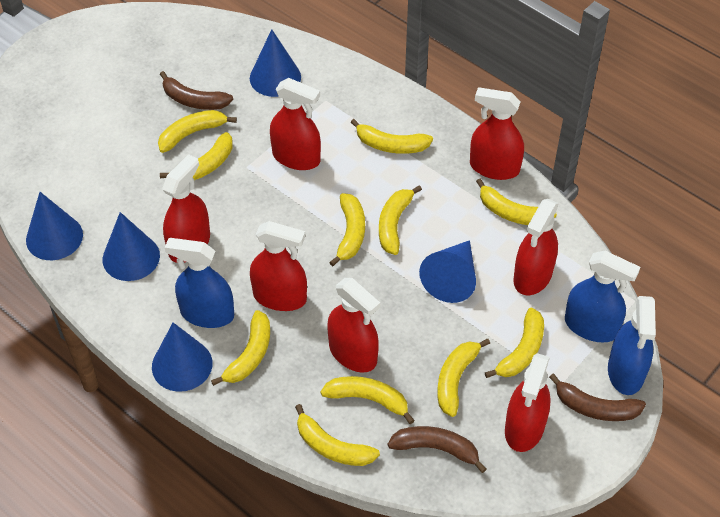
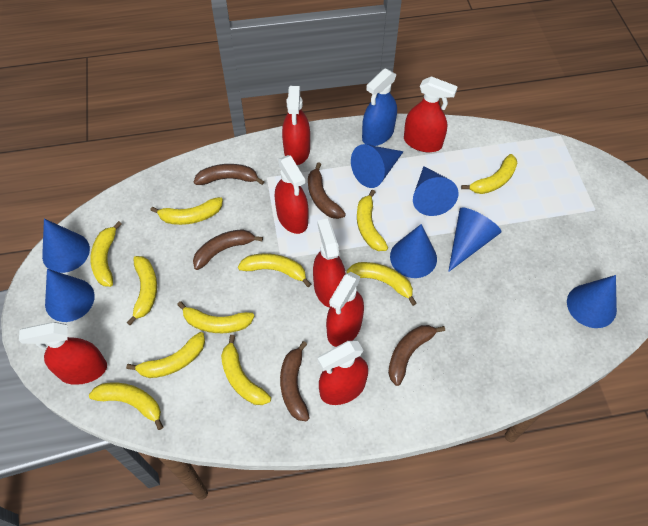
blue cone: 5 -> 7
blue spray bottle: 3 -> 1
brown banana: 3 -> 5

